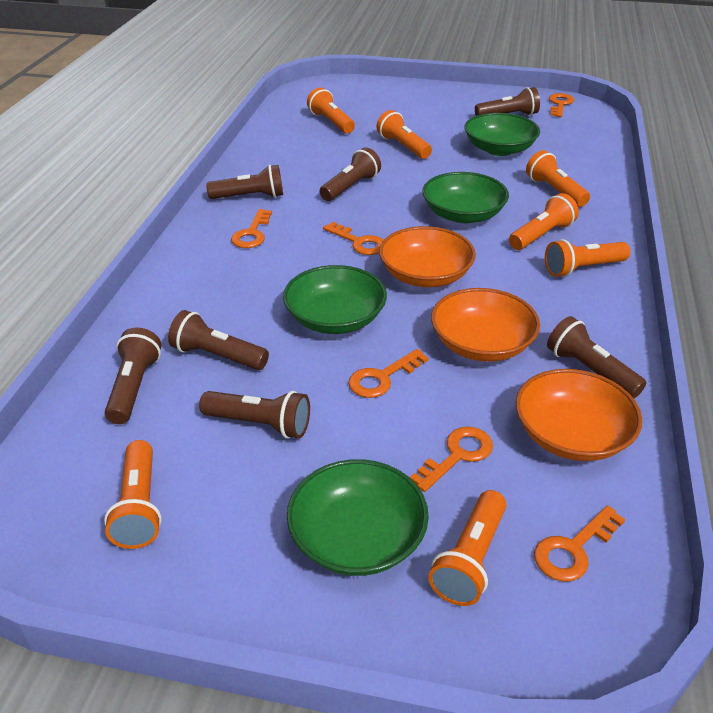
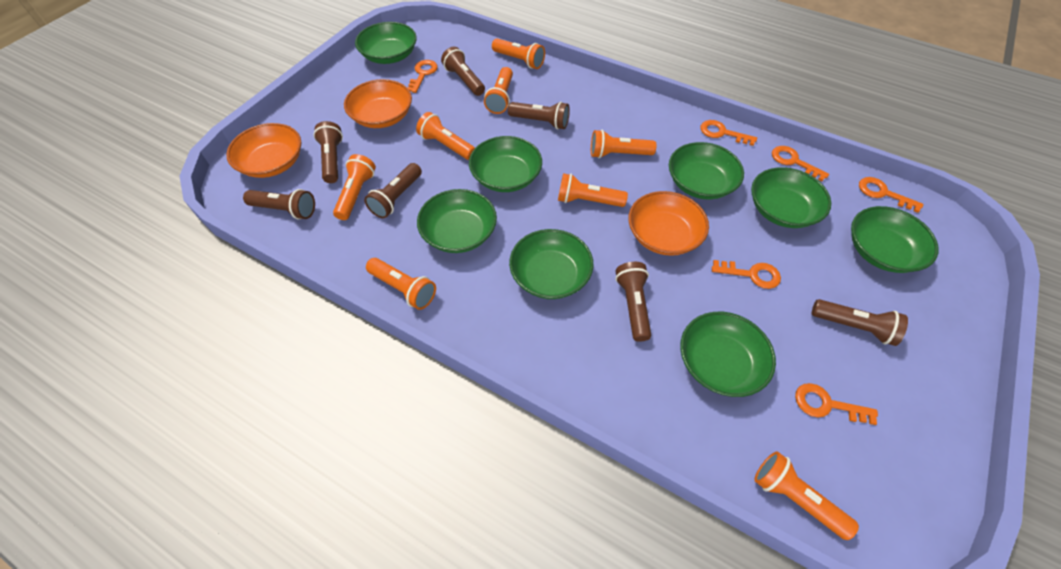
green bowl: 4 -> 8
orange flashlight: 7 -> 8

